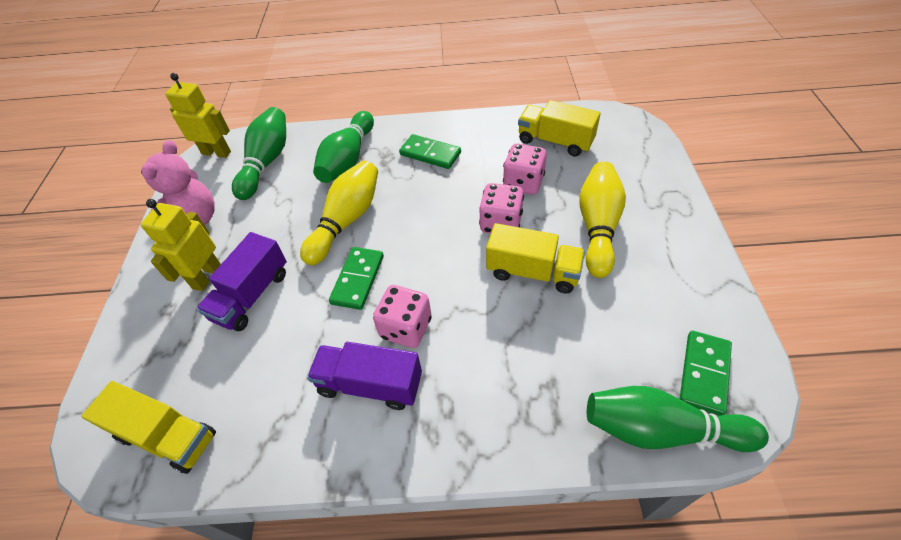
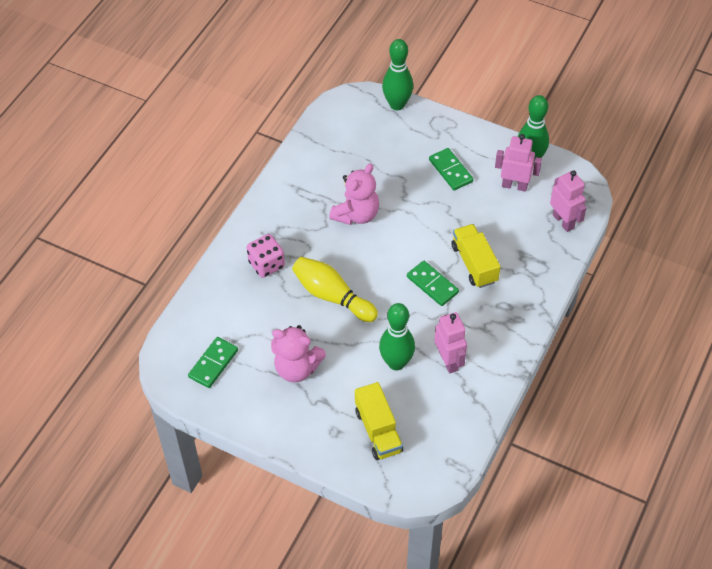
pink dice: 3 -> 1
pink robot: 0 -> 3
pink teddy bear: 1 -> 2
purple truck: 2 -> 0
yellow bowling pin: 2 -> 1
yellow robot: 2 -> 0
yellow truck: 3 -> 2

